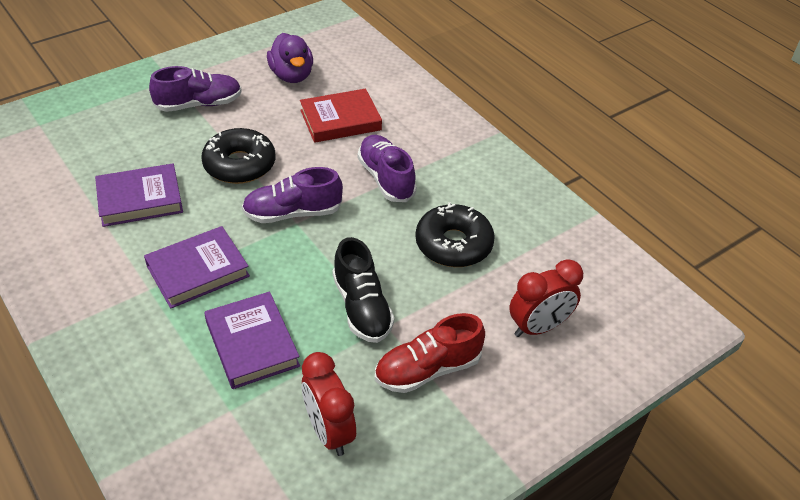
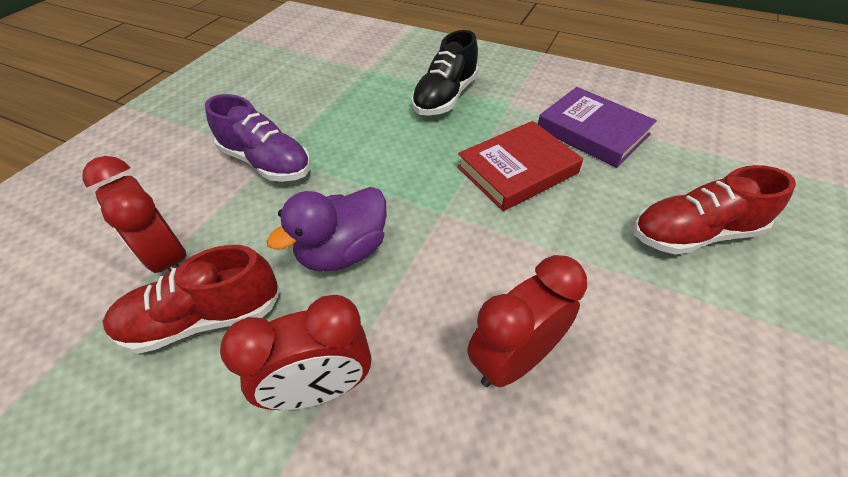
black donut: 2 -> 0
purple book: 3 -> 1
purple shoe: 3 -> 1
red clock: 2 -> 3
red shoe: 1 -> 2

